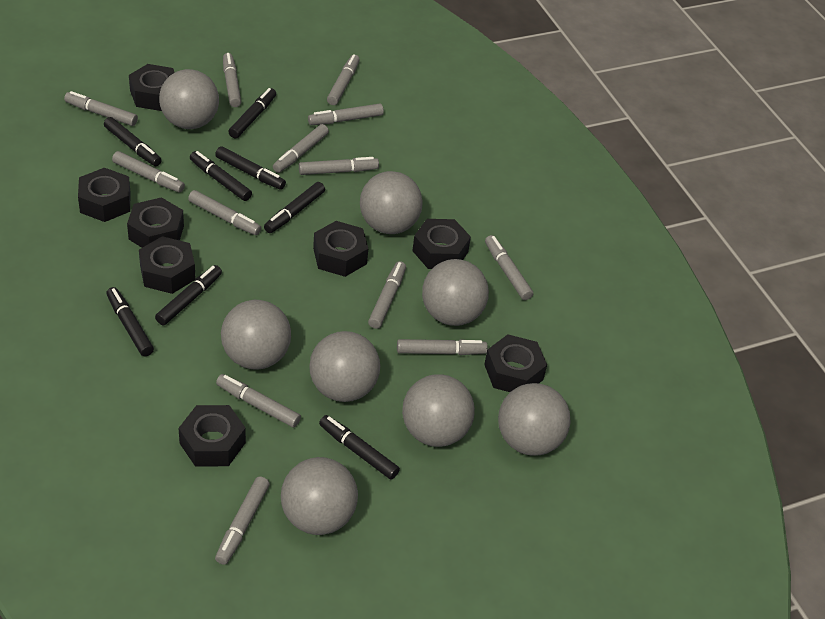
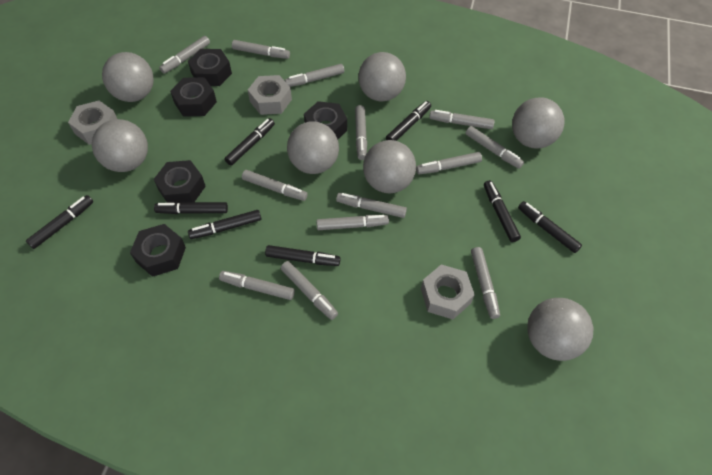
black nut: 8 -> 5
grey ball: 8 -> 7
grey nut: 0 -> 3

